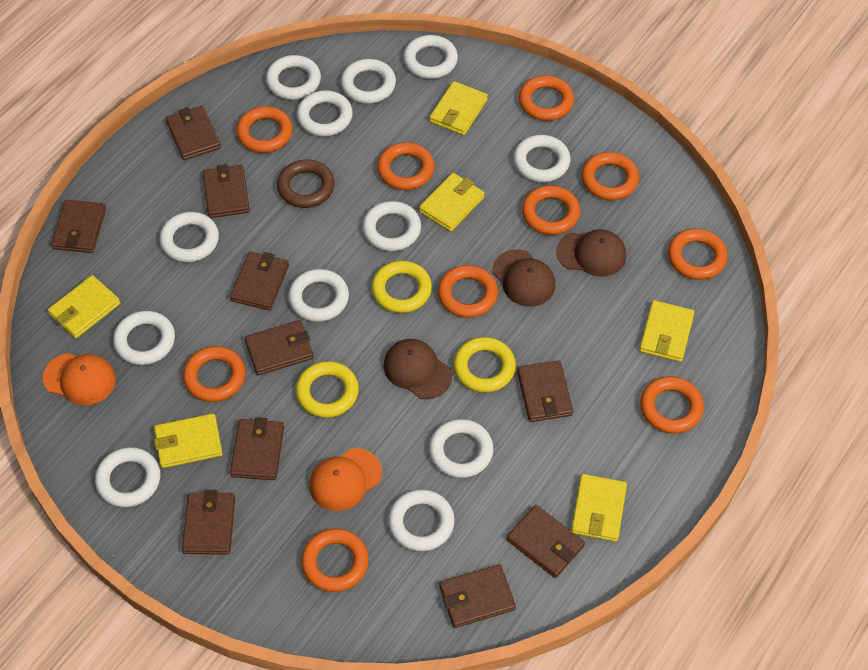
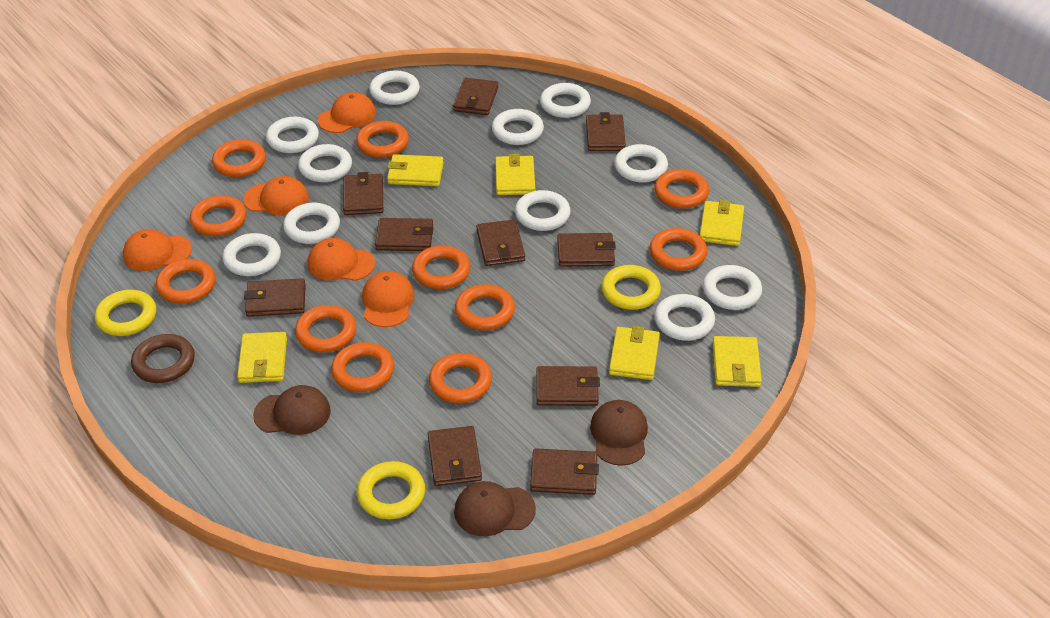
orange cap: 2 -> 5
orange ring: 10 -> 11
white ring: 12 -> 11

